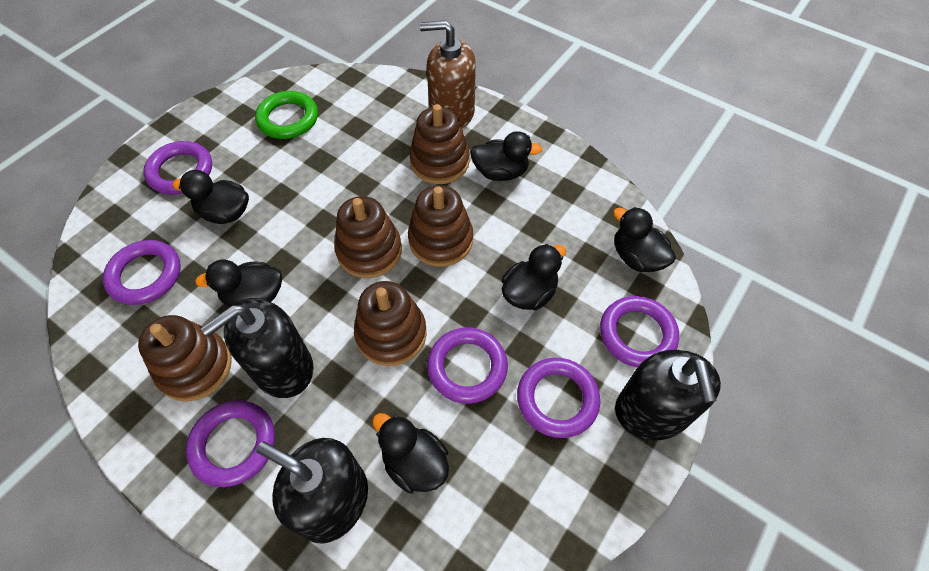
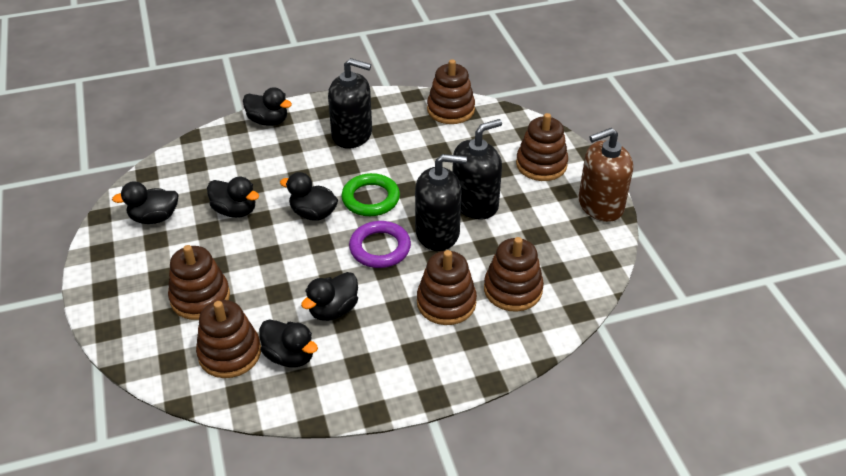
brown stacking toy: 5 -> 6
purple ring: 6 -> 1

